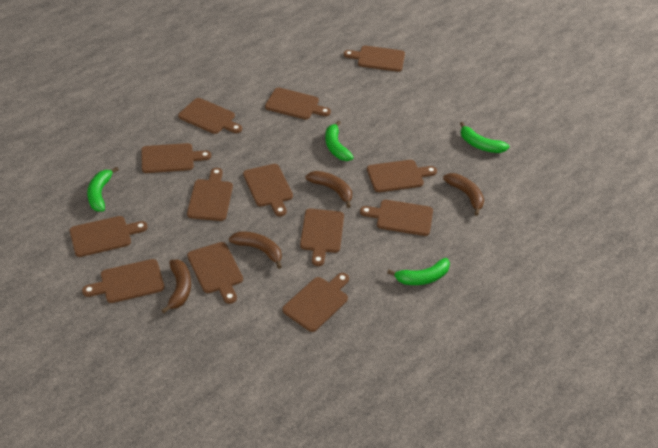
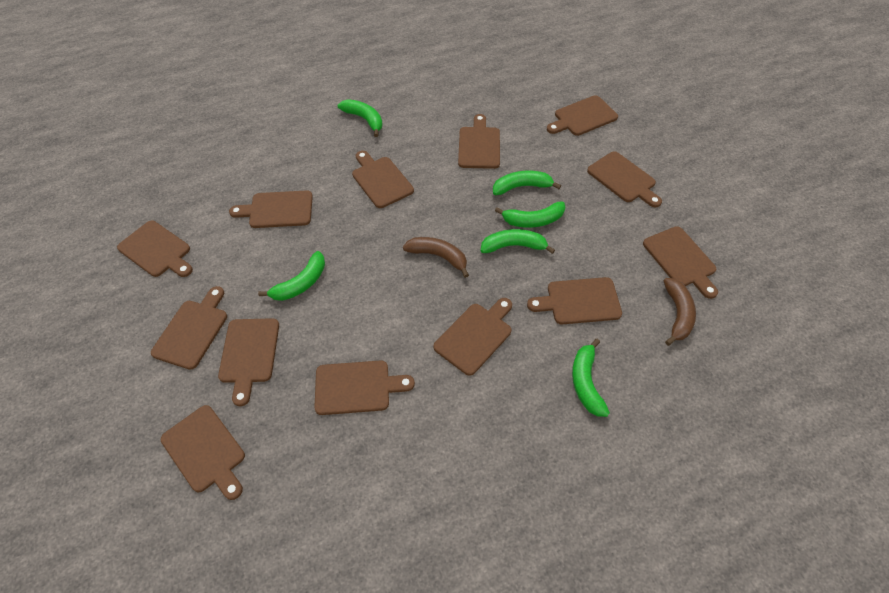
brown banana: 4 -> 2
green banana: 4 -> 6

